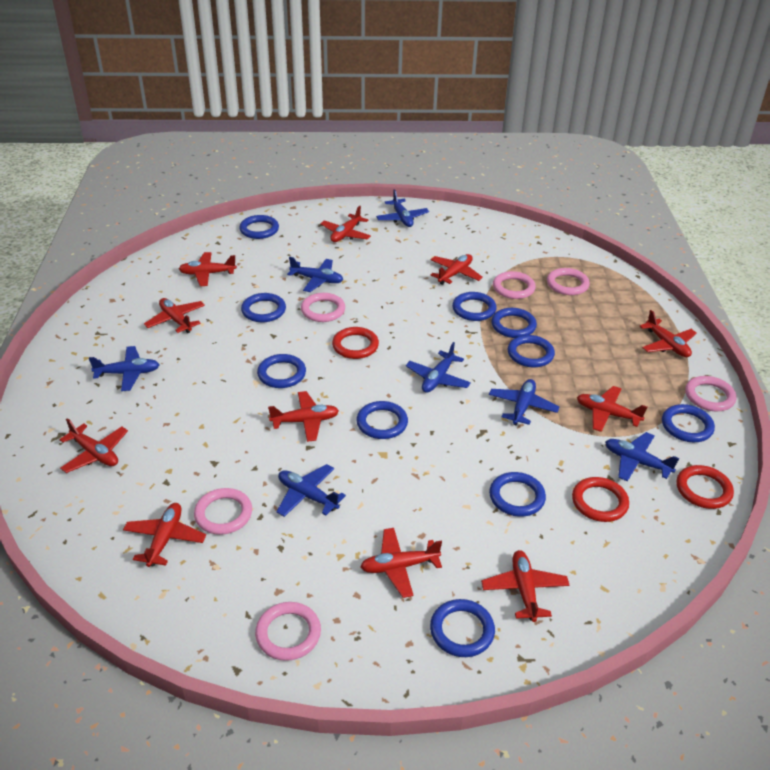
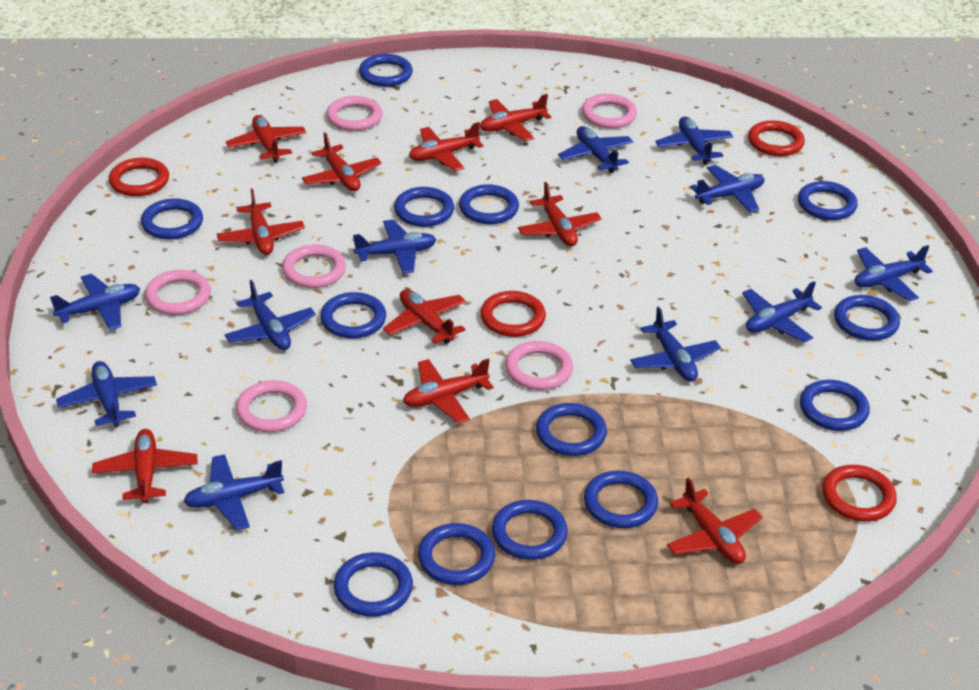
blue plane: 7 -> 11
blue ring: 10 -> 13
red plane: 11 -> 10
red ring: 3 -> 4

